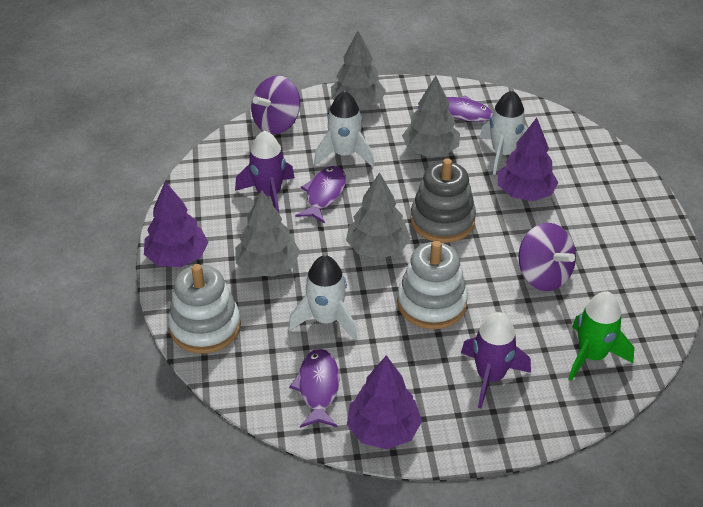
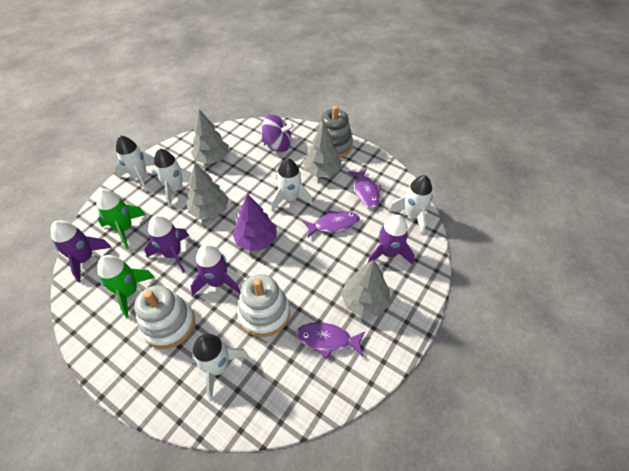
green rocket: 1 -> 2
purple rocket: 2 -> 4
purple spinning top: 2 -> 1
purple tree: 3 -> 1
white rocket: 3 -> 5

